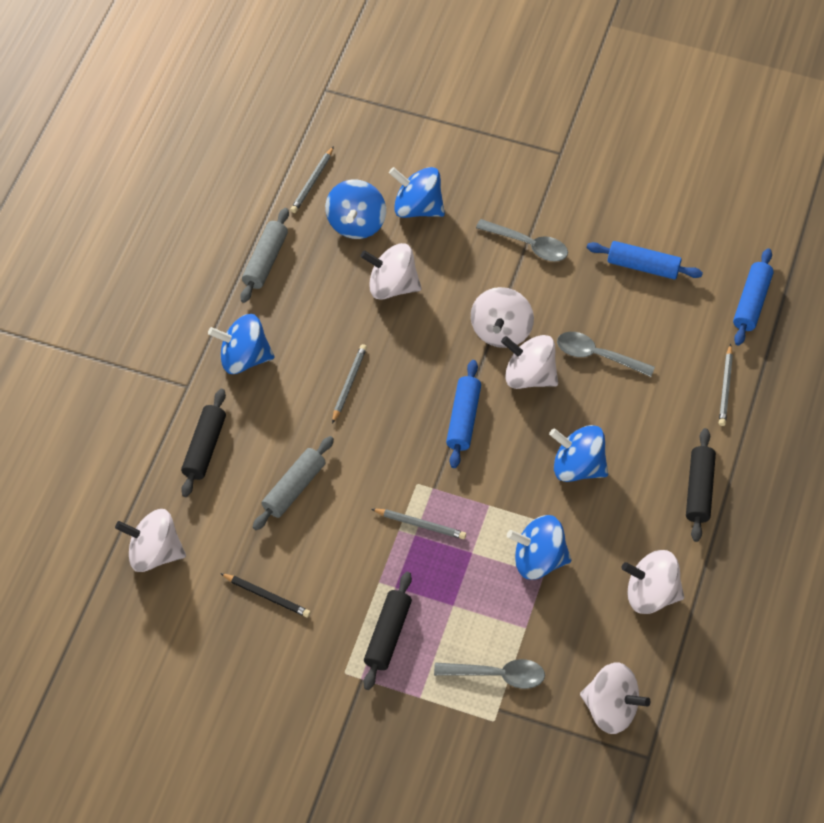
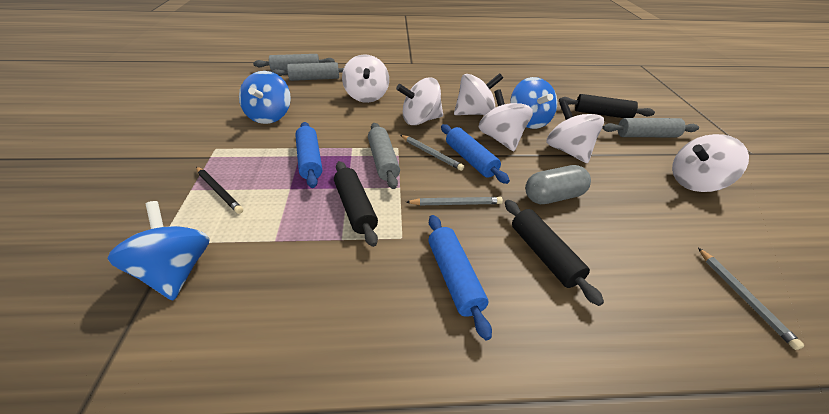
blue spinning top: 5 -> 3
grey capsule: 0 -> 1
grey pencil: 4 -> 3
grey rolling pin: 2 -> 4
grey spoon: 3 -> 0

